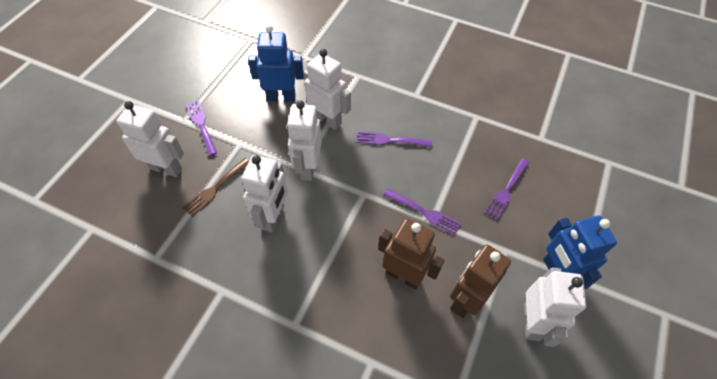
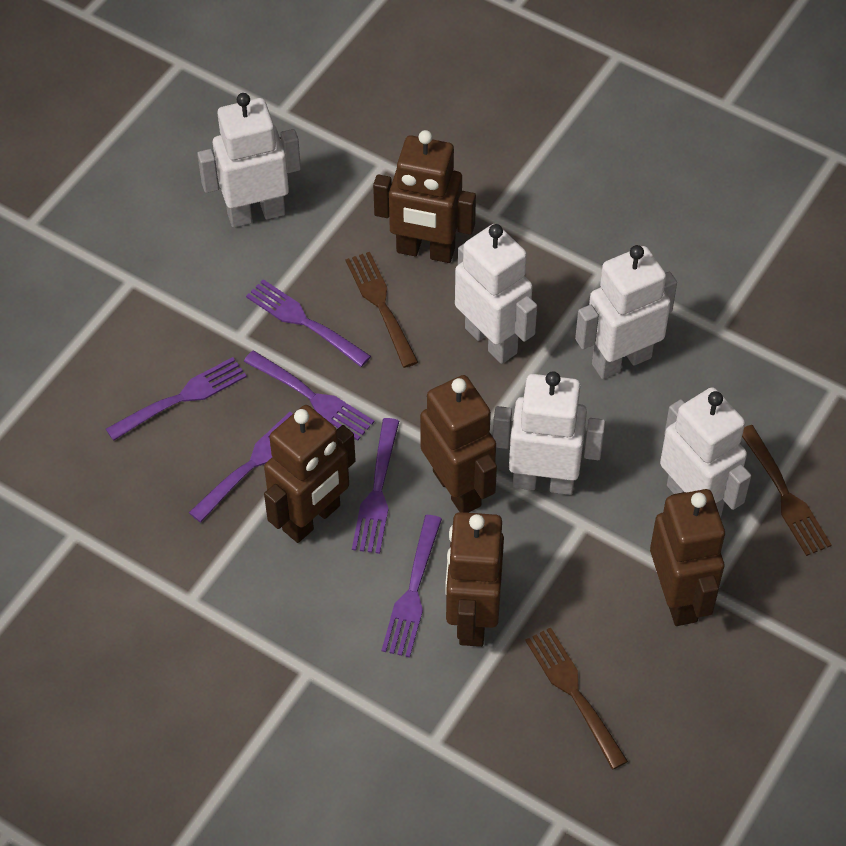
blue robot: 2 -> 0
brown fork: 1 -> 3
brown robot: 2 -> 5
purple fork: 4 -> 6

